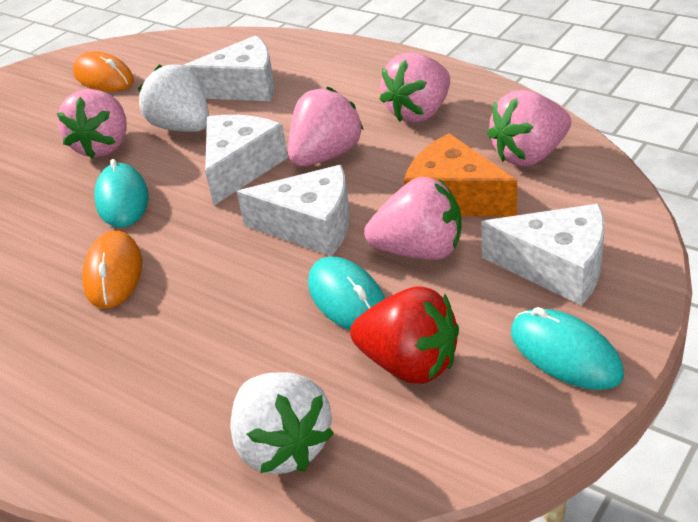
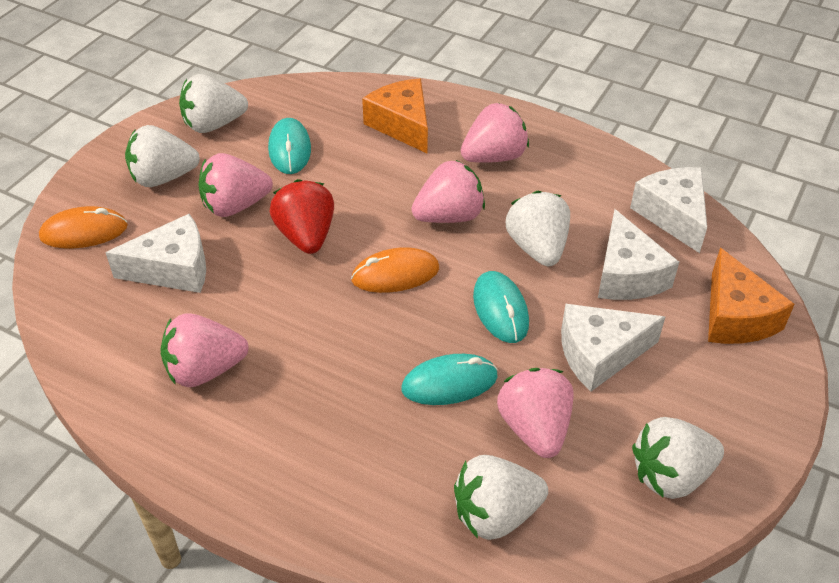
orange cheese: 1 -> 2
white strawberry: 2 -> 5

